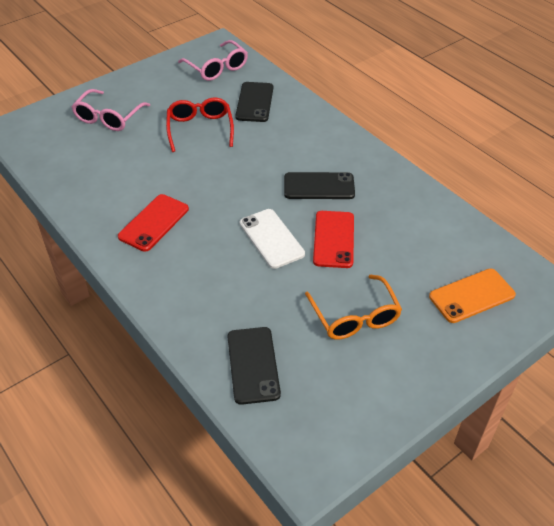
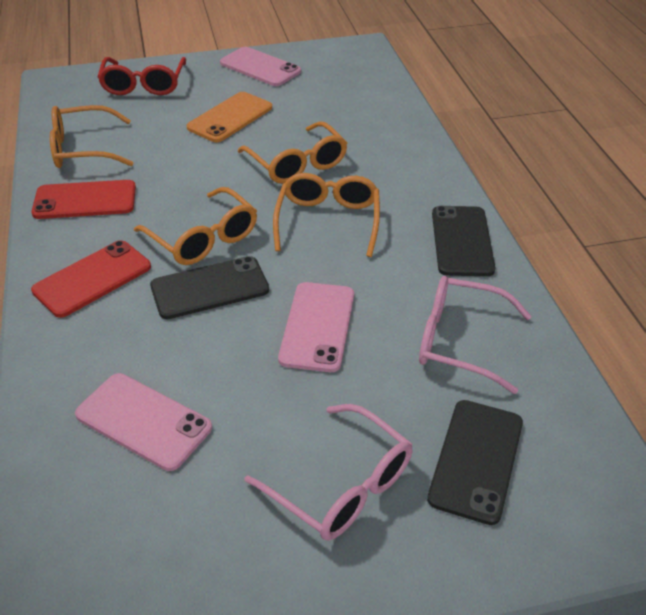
orange glasses: 1 -> 4
pink phone: 0 -> 3
white phone: 1 -> 0

